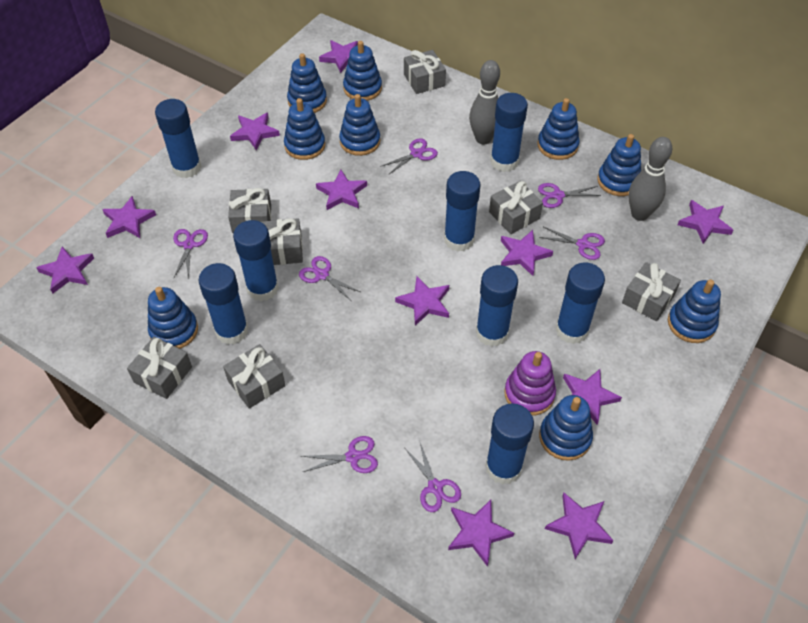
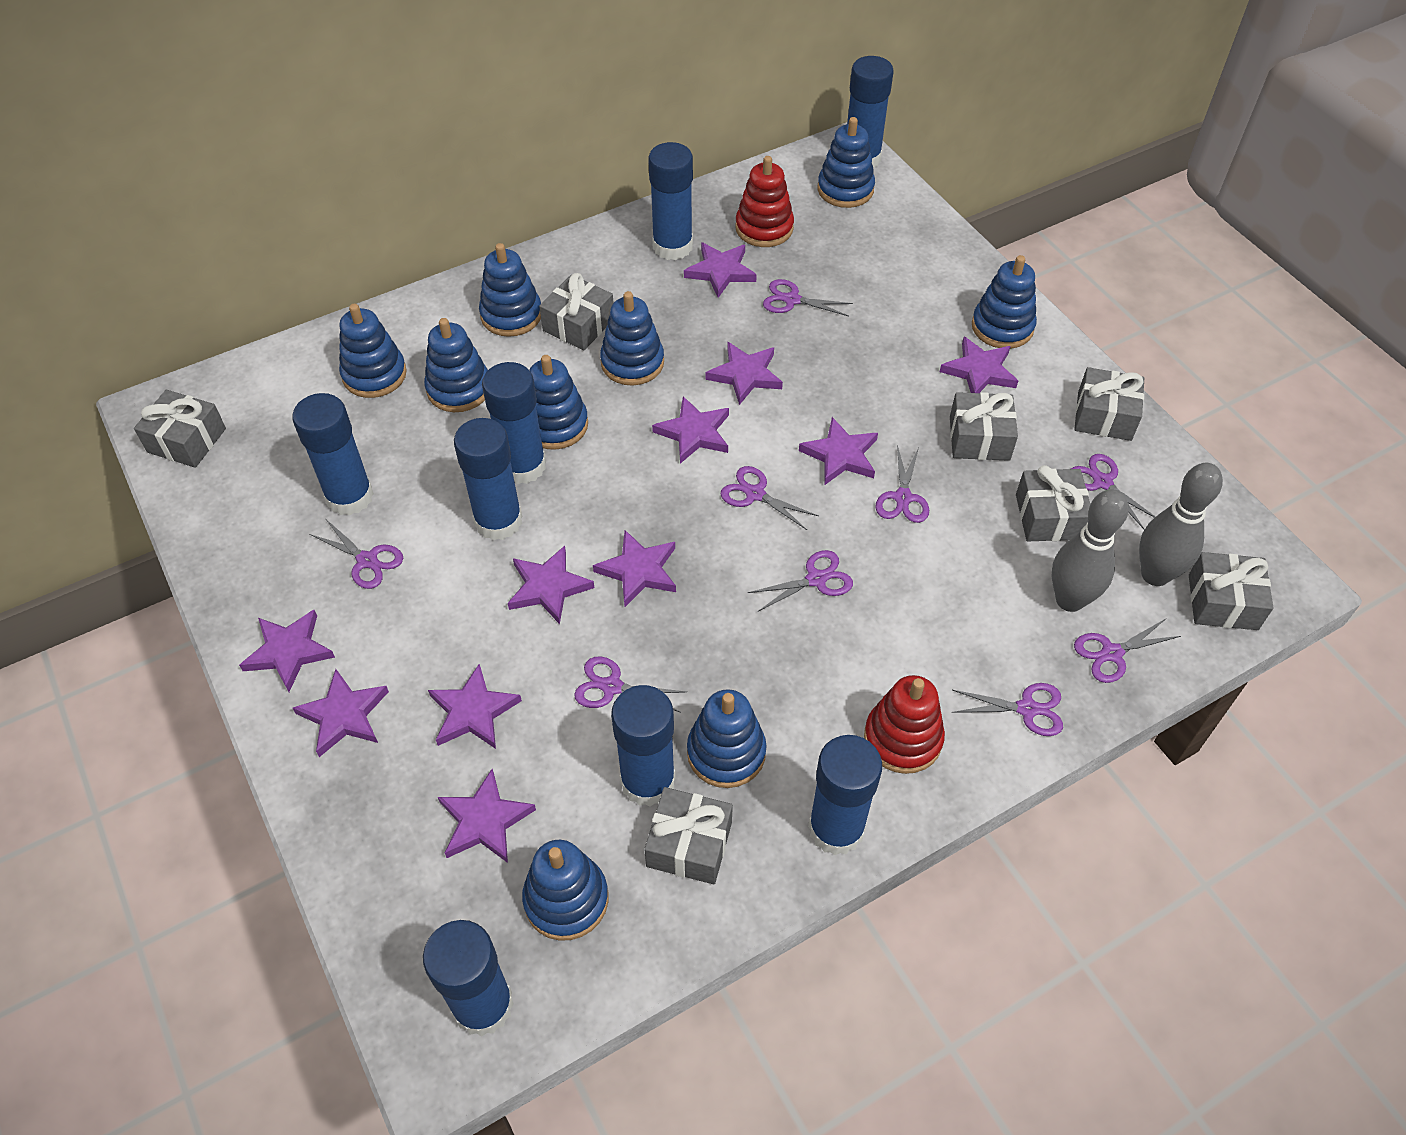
purple scissors: 7 -> 9
purple stacking toy: 1 -> 0
red stacking toy: 0 -> 2

